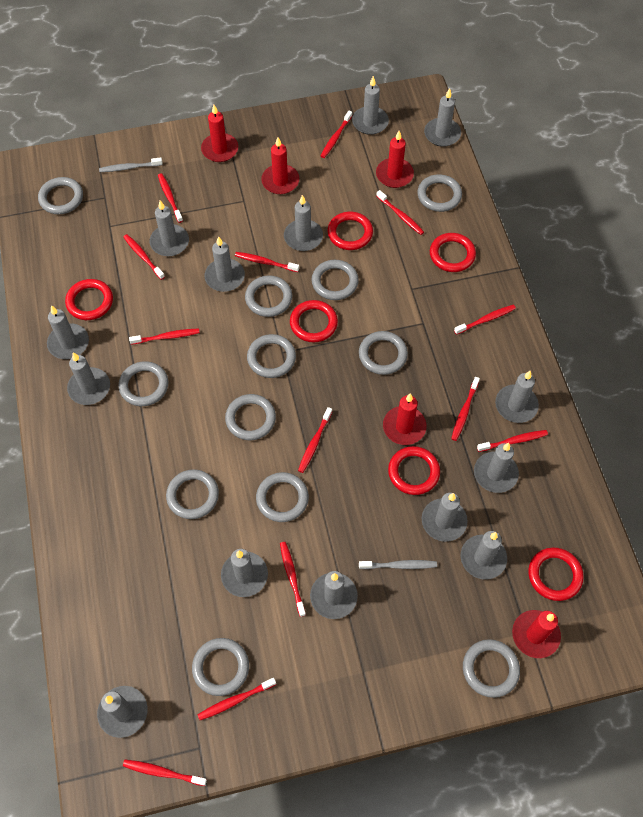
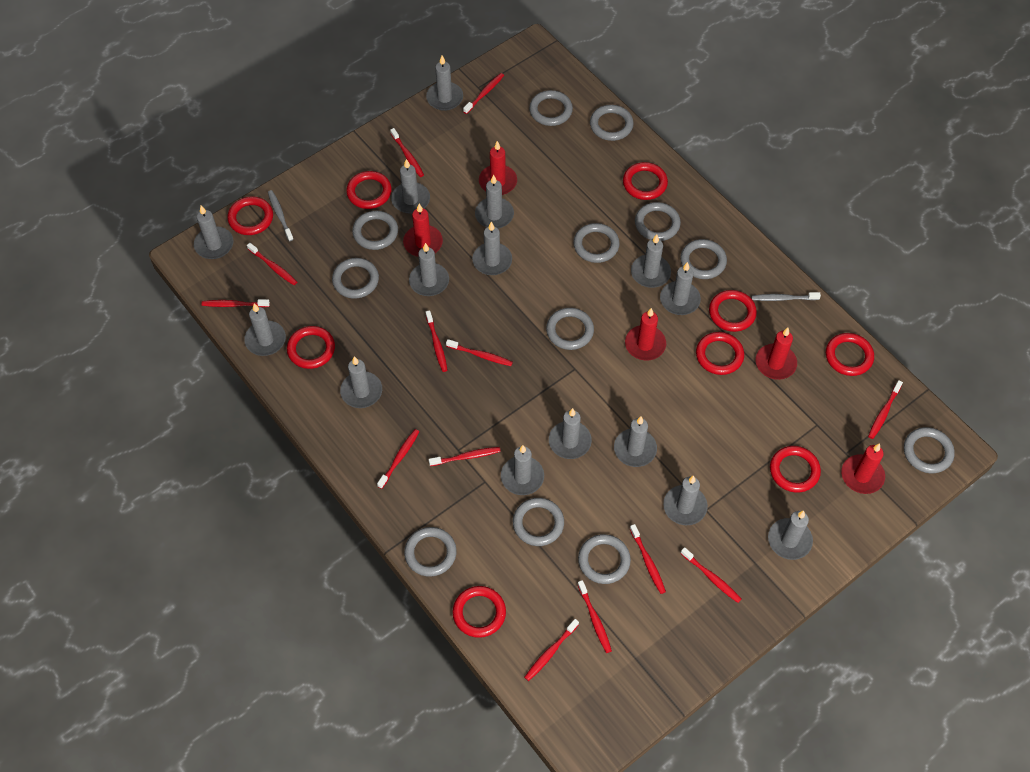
grey candle: 14 -> 15
red ring: 6 -> 9

